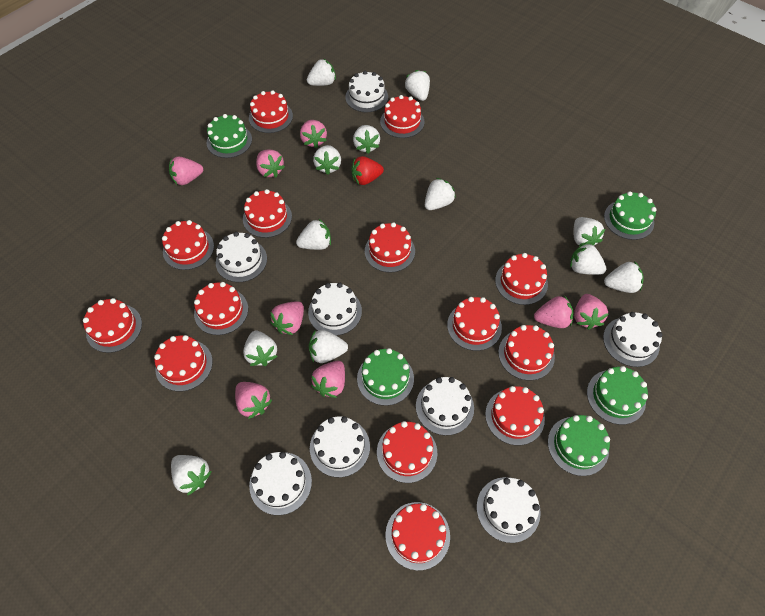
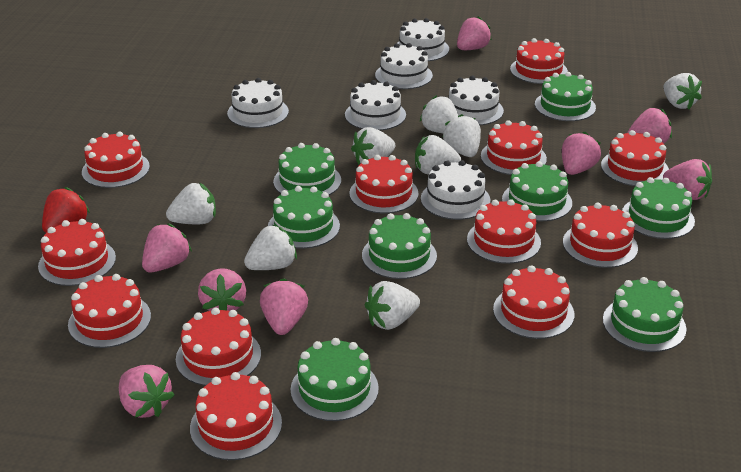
green cake: 5 -> 8
red cake: 14 -> 12
white cake: 8 -> 6
white strawberry: 12 -> 8

